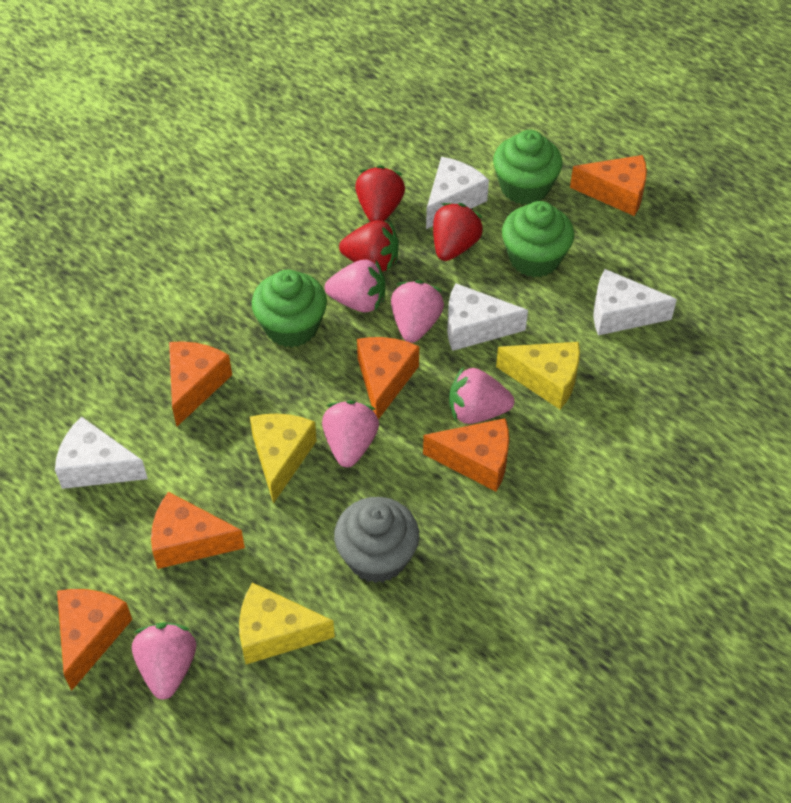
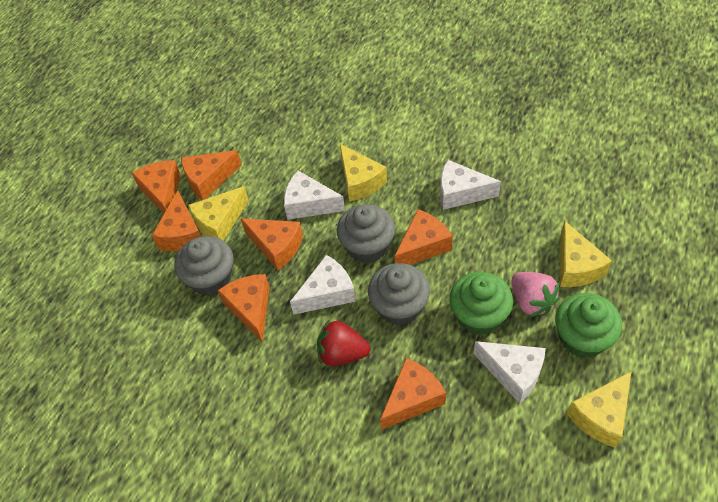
green cupcake: 3 -> 2
grey cupcake: 1 -> 3
orange cheese: 6 -> 7
pink strawberry: 5 -> 1
red strawberry: 3 -> 1
yellow cheese: 3 -> 4

